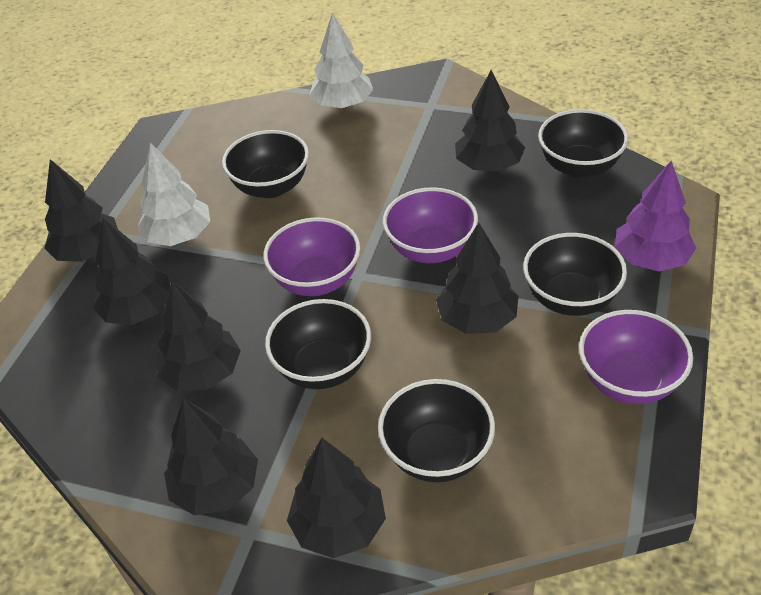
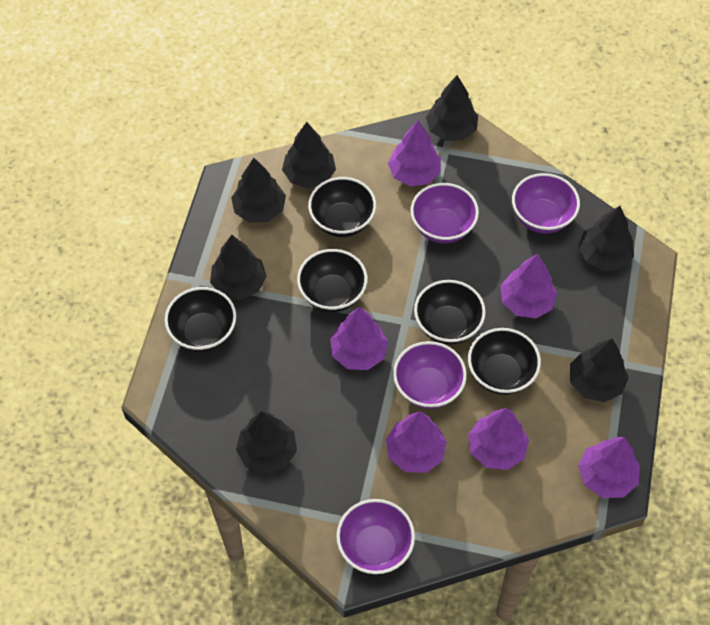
purple bowl: 3 -> 4
purple tree: 1 -> 6
white tree: 2 -> 0

